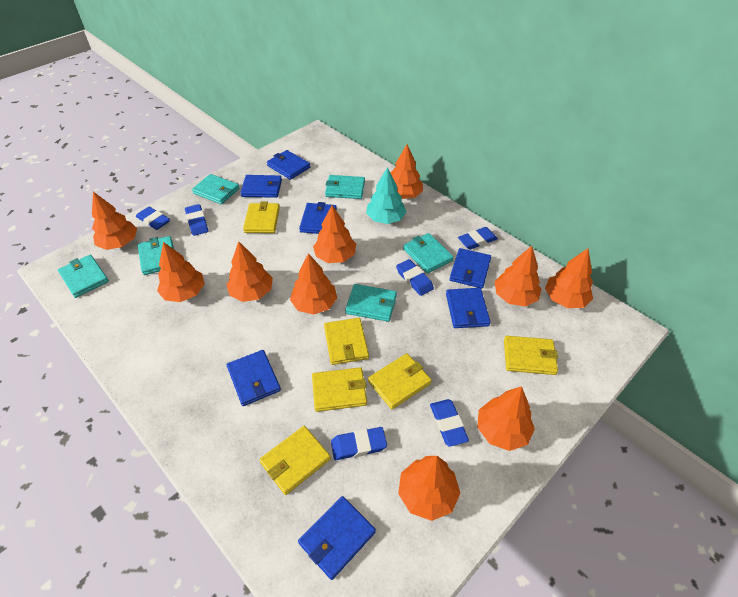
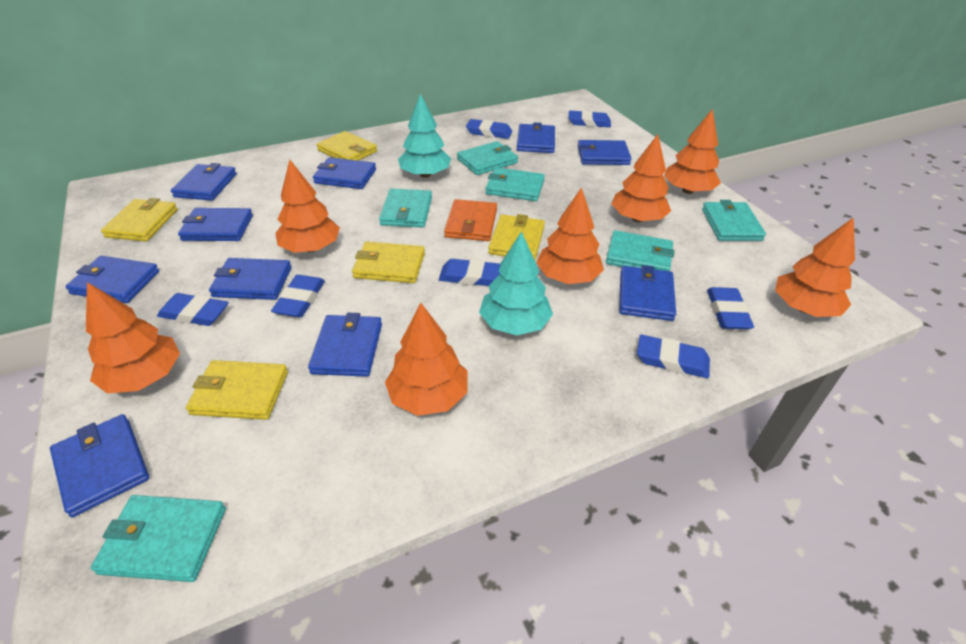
blue eraser: 6 -> 7
blue wallet: 7 -> 10
orange tree: 10 -> 7
orange wallet: 0 -> 1
turquoise tree: 1 -> 2
yellow wallet: 6 -> 5

